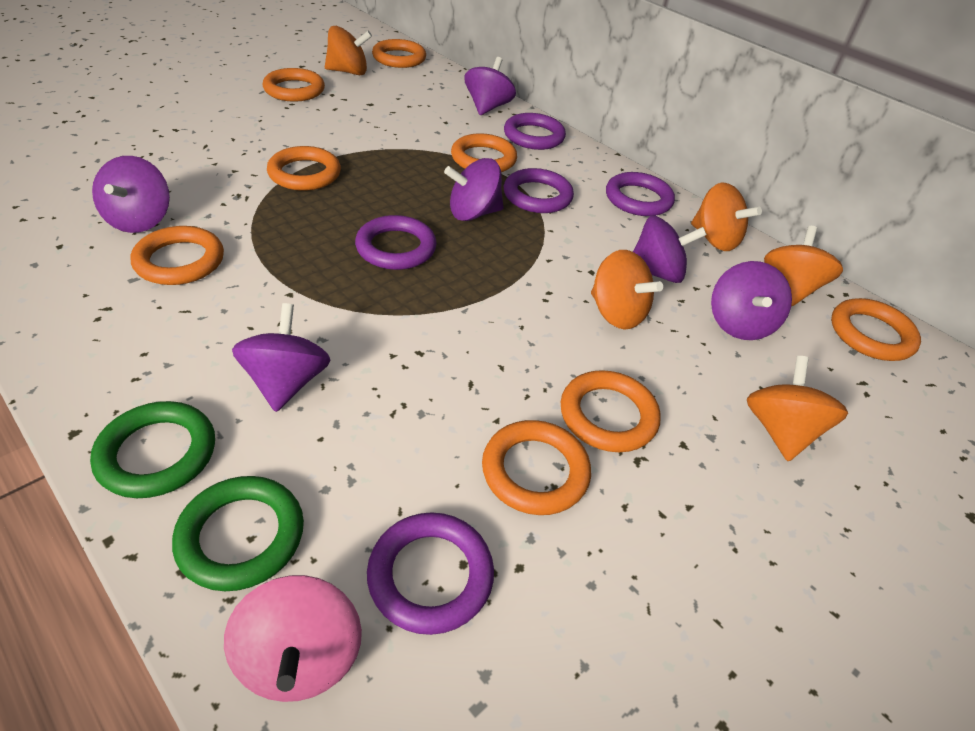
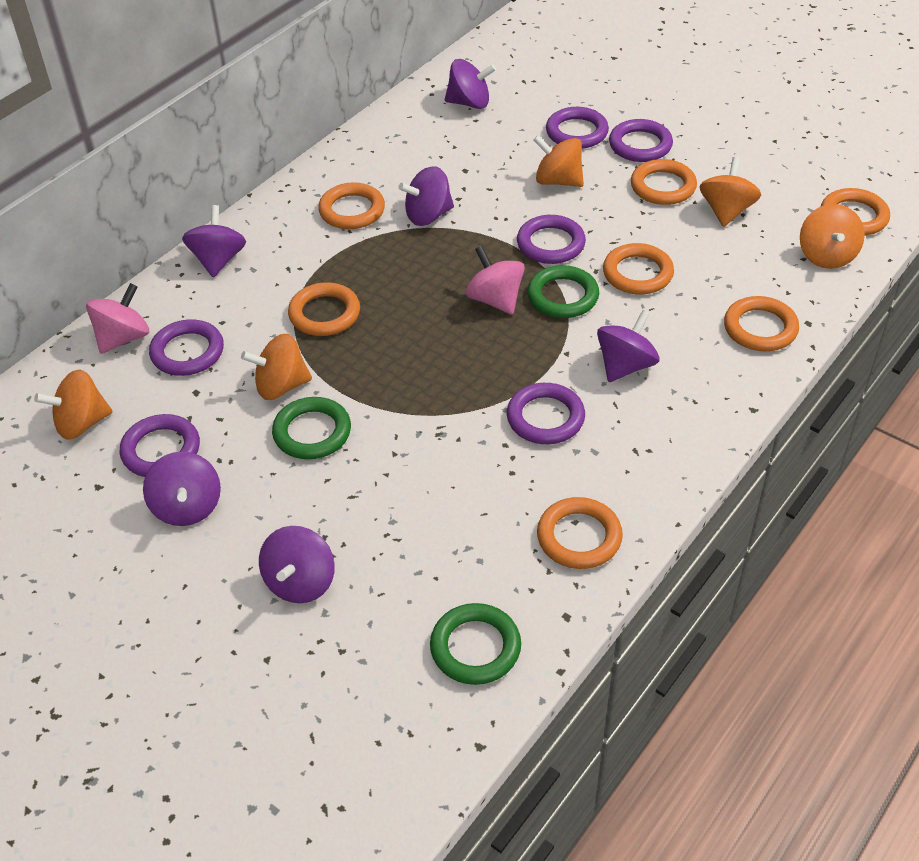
green ring: 2 -> 3
orange ring: 8 -> 7
pink spinning top: 1 -> 2
purple ring: 5 -> 6

